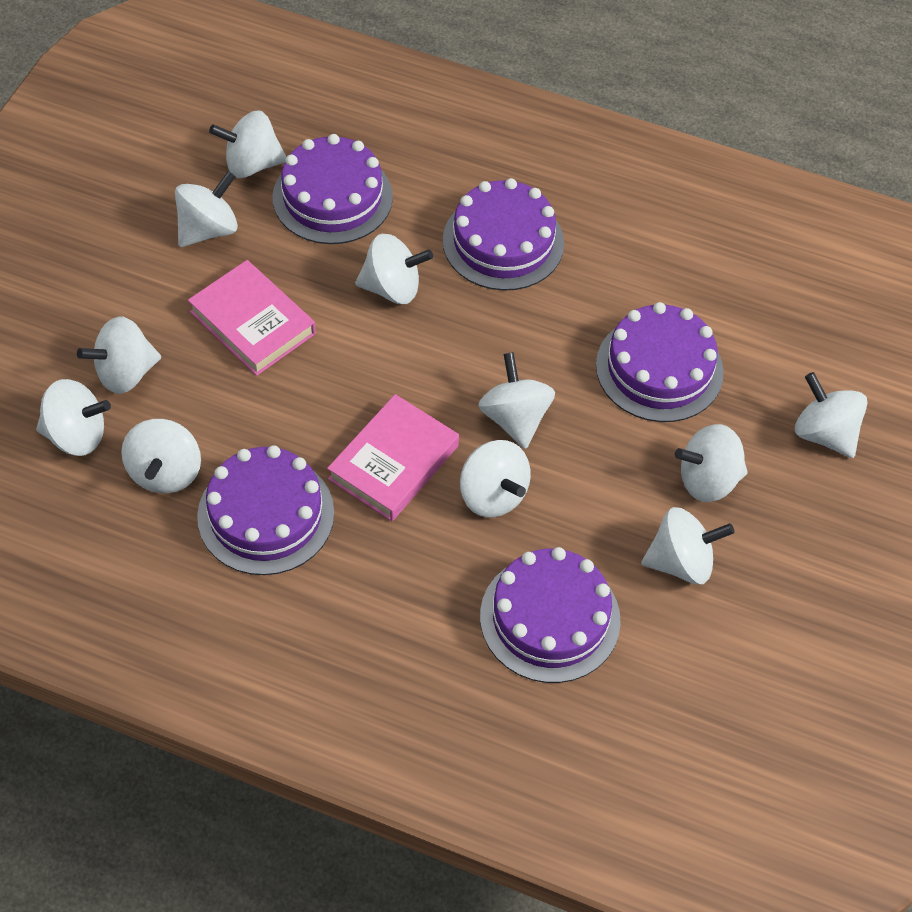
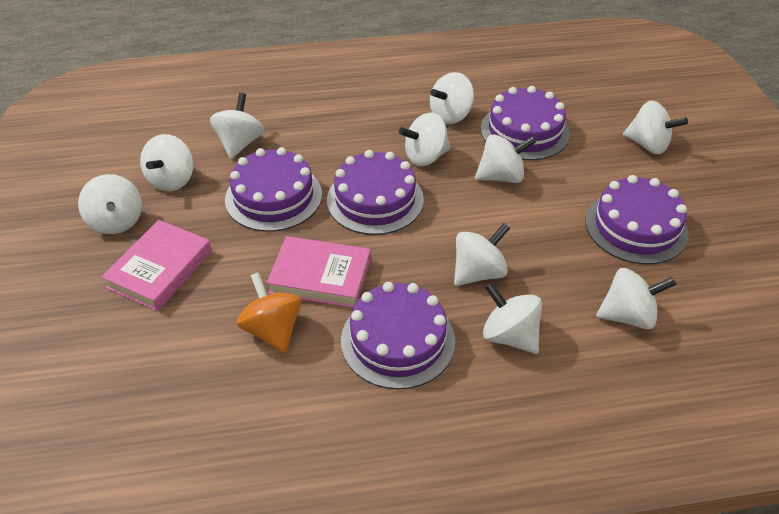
orange spinning top: 0 -> 1
white spinning top: 11 -> 10

